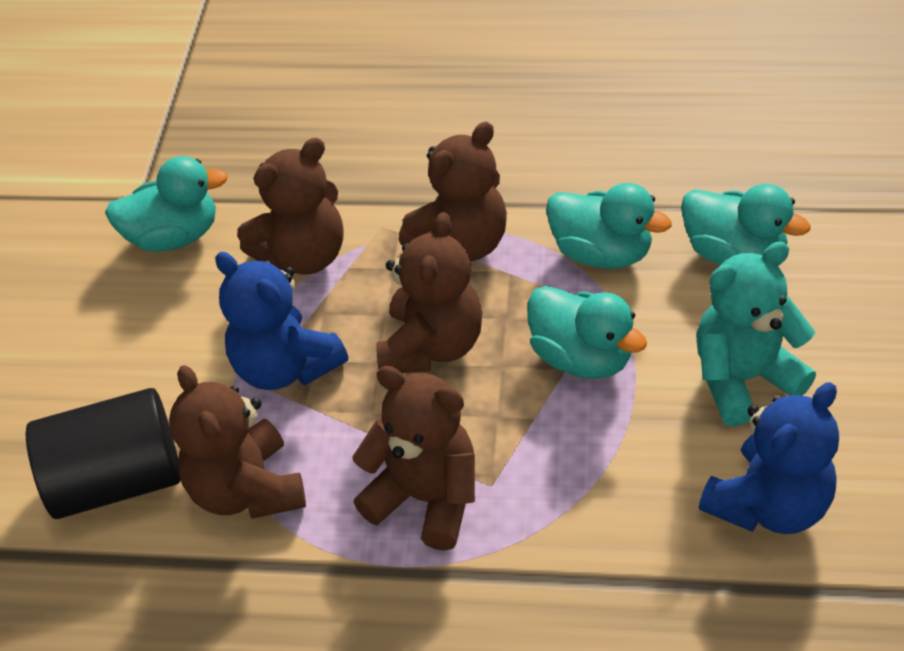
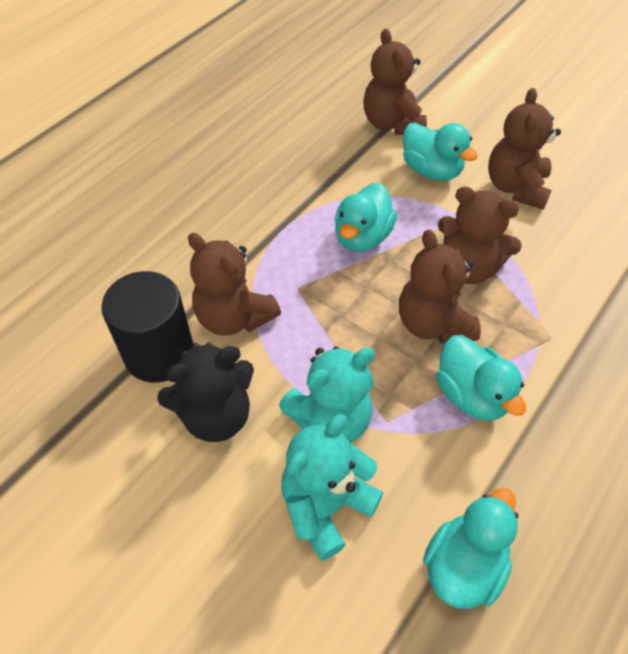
black teddy bear: 0 -> 1
blue teddy bear: 2 -> 0
turquoise teddy bear: 1 -> 2

